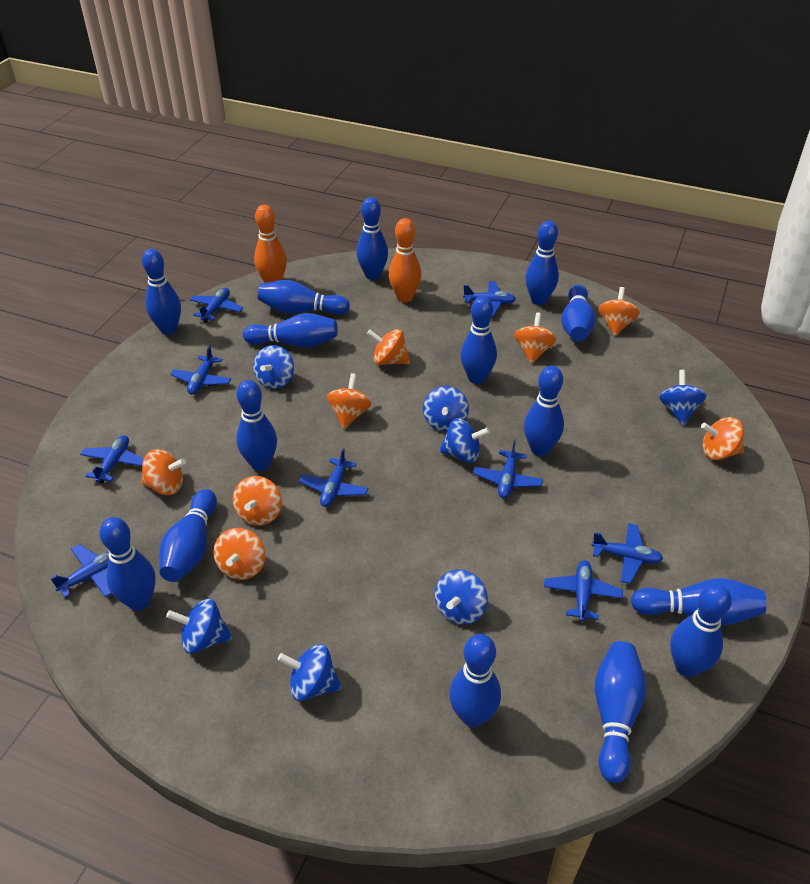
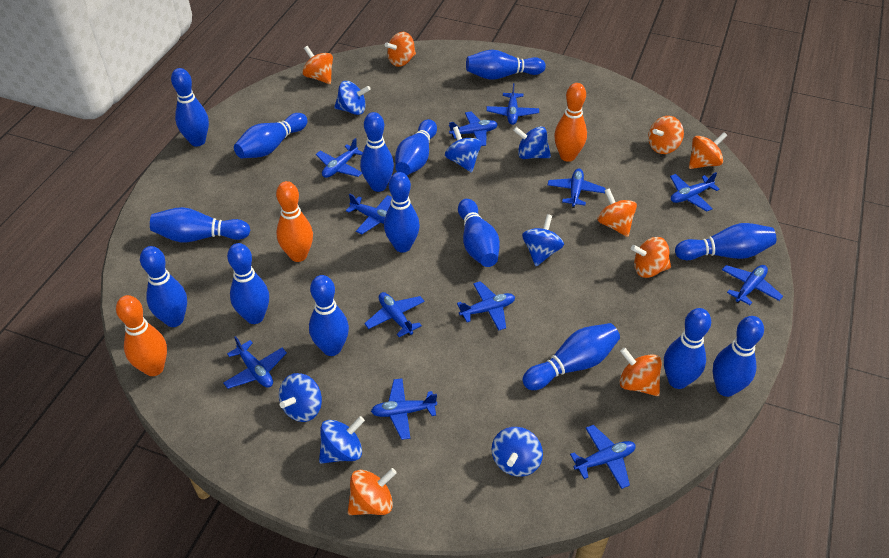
blue plane: 9 -> 12
orange bowling pin: 2 -> 3

